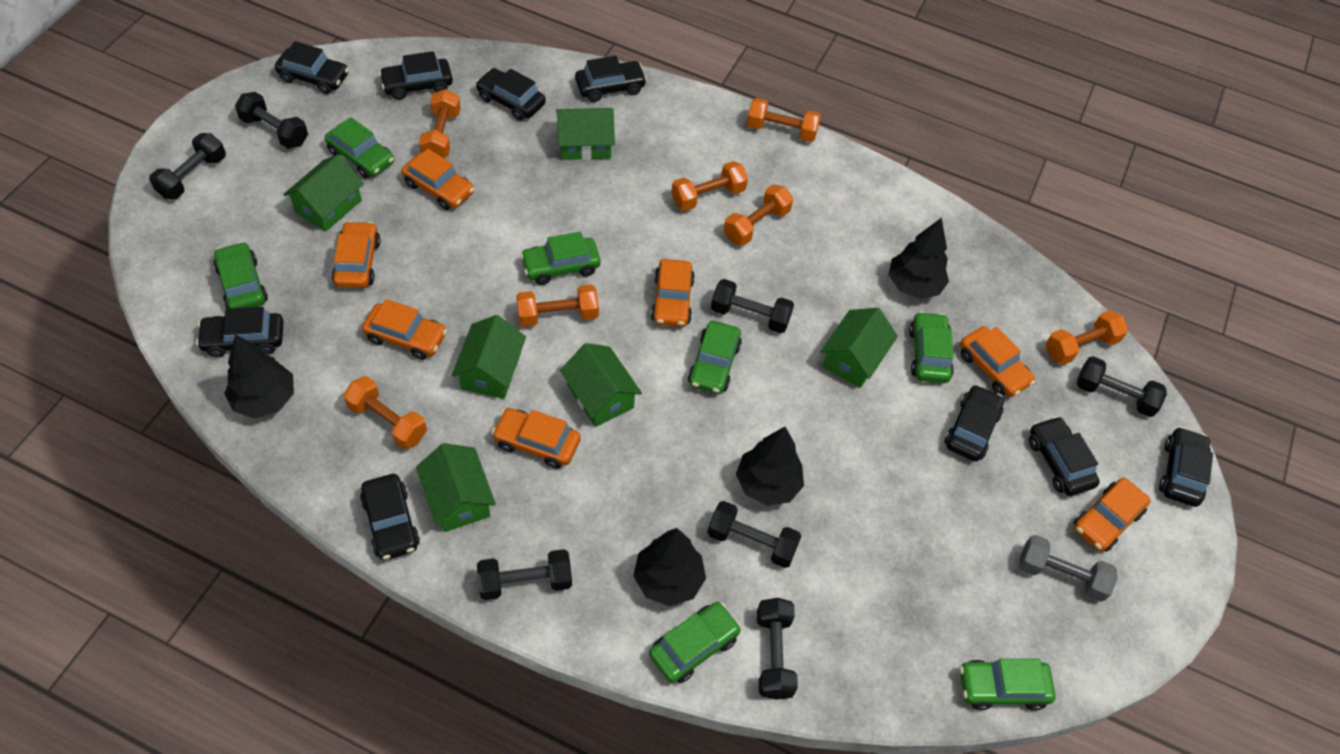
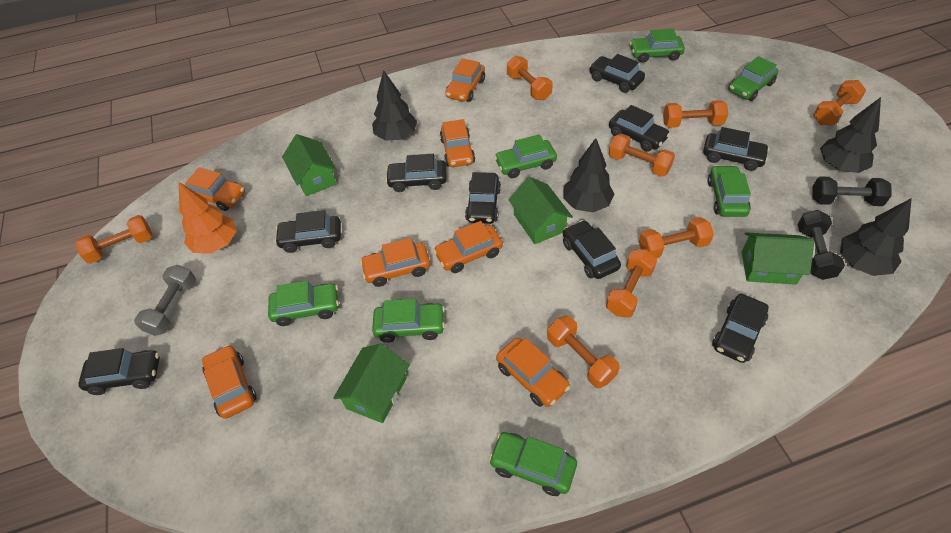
black dumbbell: 7 -> 2
green house: 6 -> 4
orange dumbbell: 7 -> 8
orange tree: 0 -> 1

